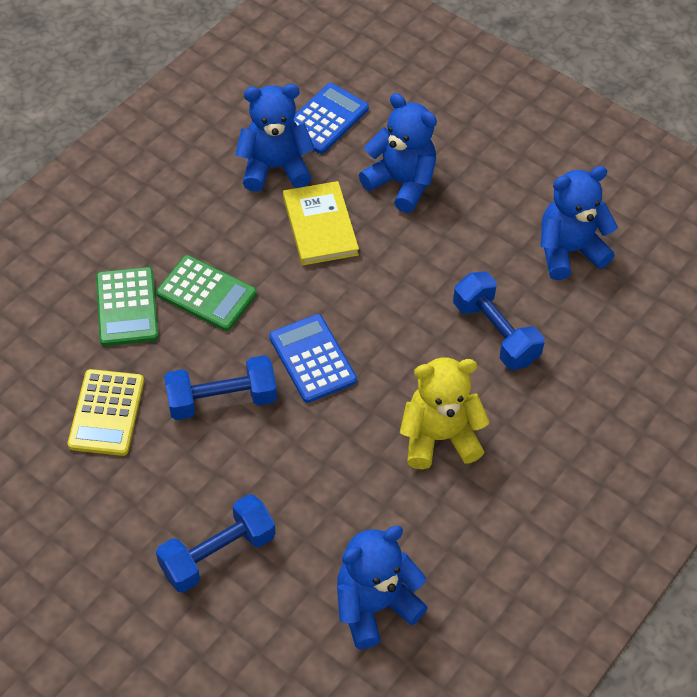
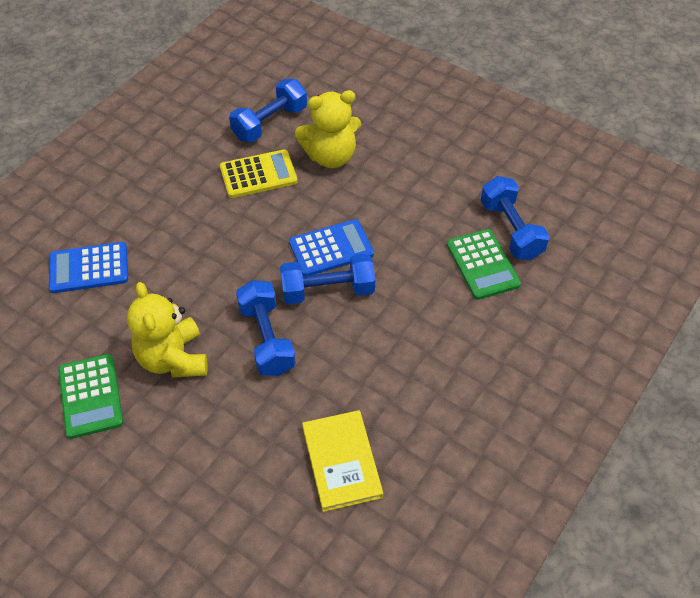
blue dumbbell: 3 -> 4
blue teddy bear: 4 -> 0
yellow teddy bear: 1 -> 2

